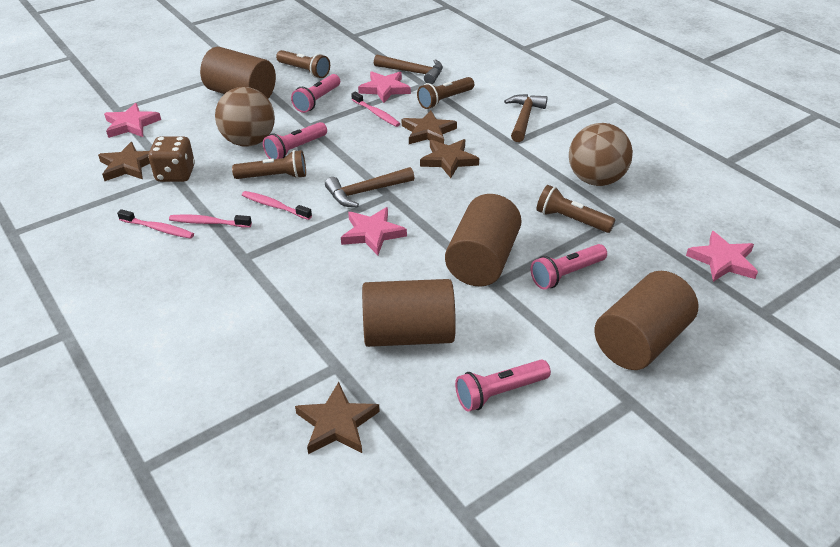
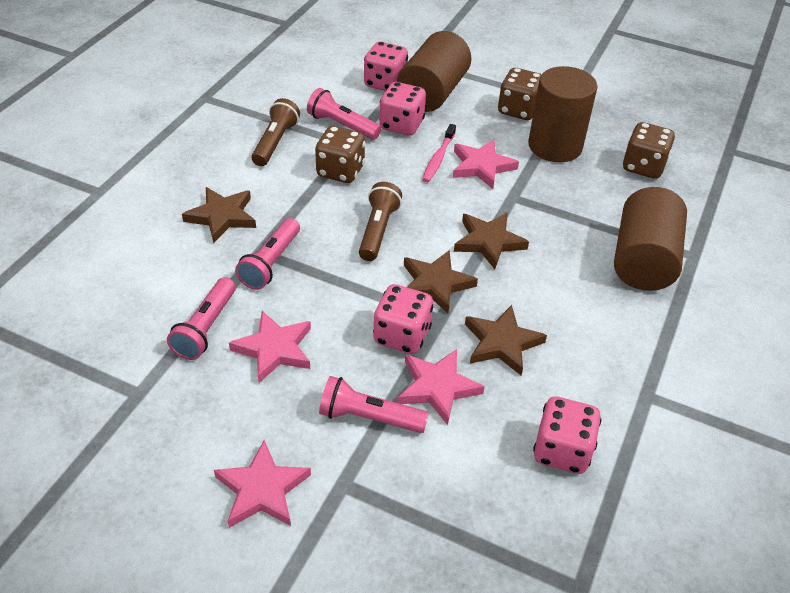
brown ball: 2 -> 0
brown cylinder: 4 -> 3
brown dice: 1 -> 3
brown flashlight: 4 -> 2
brown hammer: 3 -> 0
pink dice: 0 -> 4
pink toothbrush: 4 -> 1

